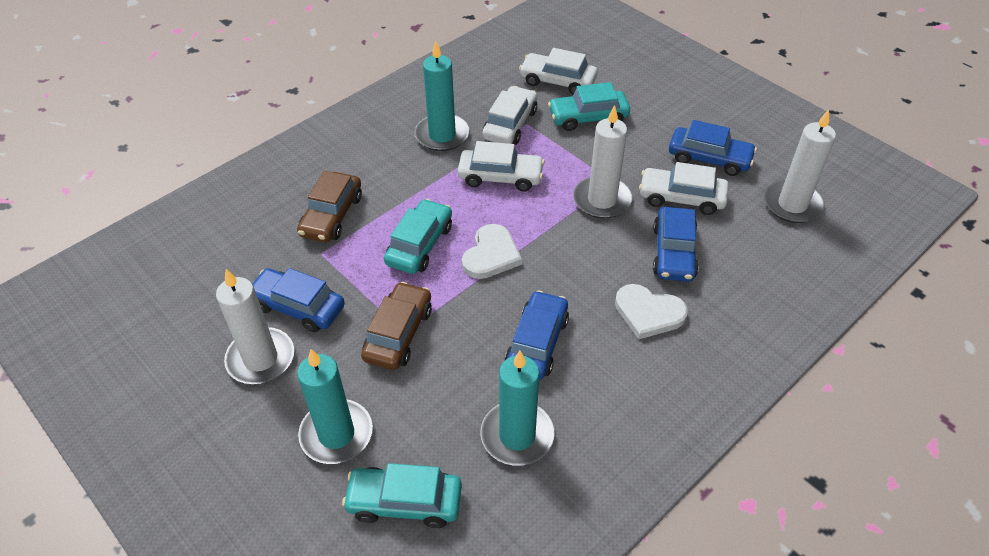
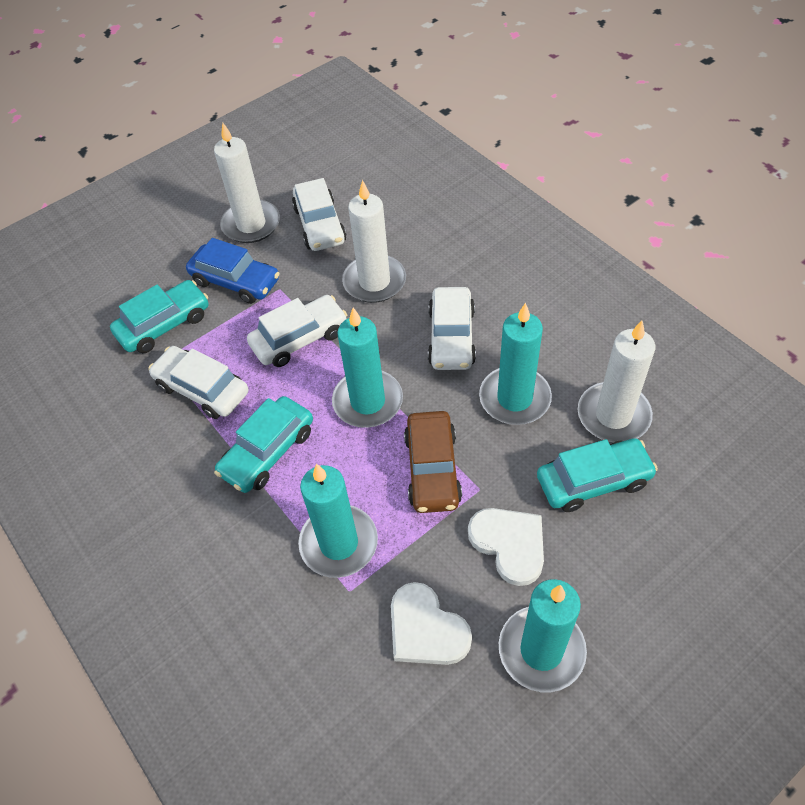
blue car: 4 -> 1
brown car: 2 -> 1
turquoise candle: 3 -> 4

